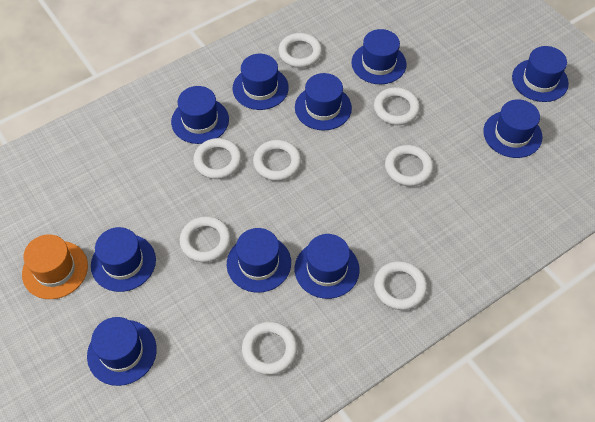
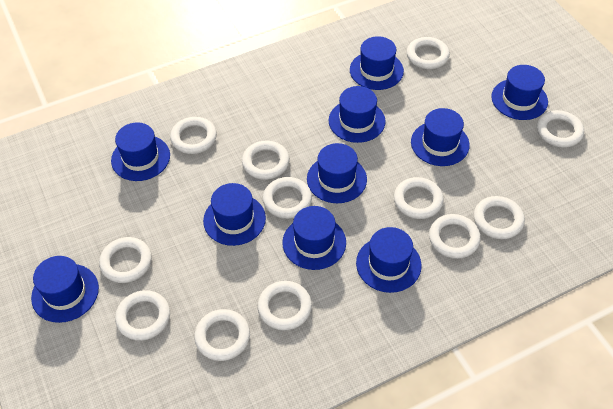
orange hat: 1 -> 0
white ring: 8 -> 12

